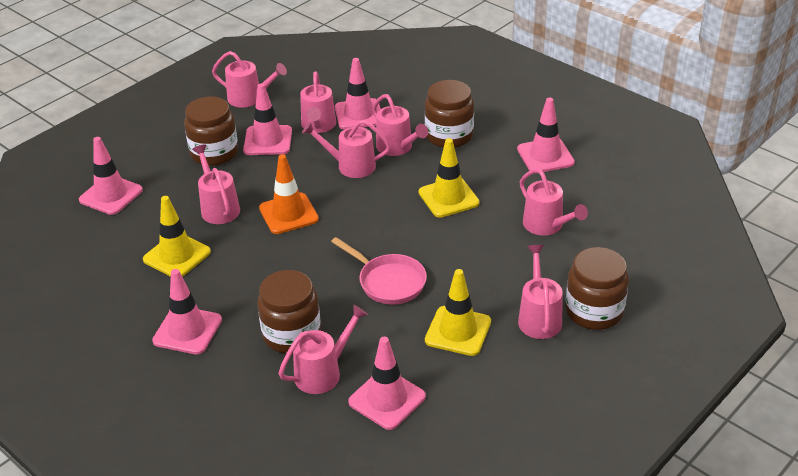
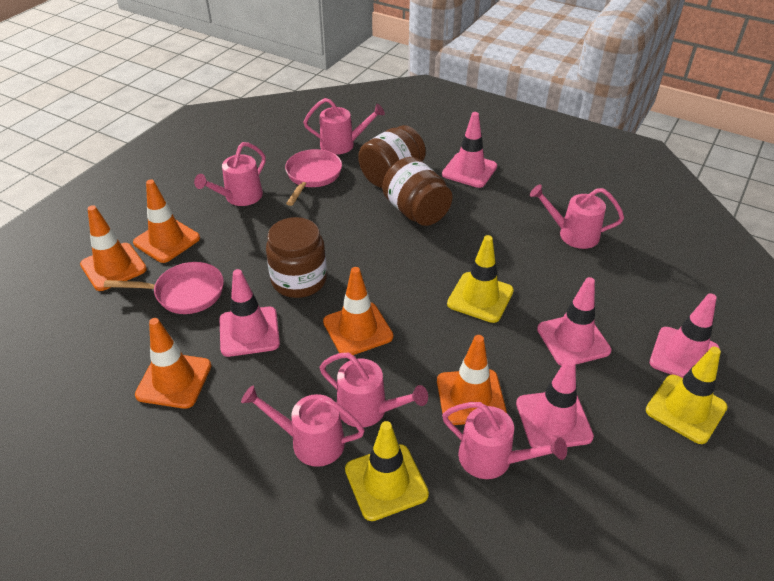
brown jar: 4 -> 3
orange traffic cone: 1 -> 5
pink pan: 1 -> 2
pink traffic cone: 6 -> 5
pink watering can: 8 -> 6

